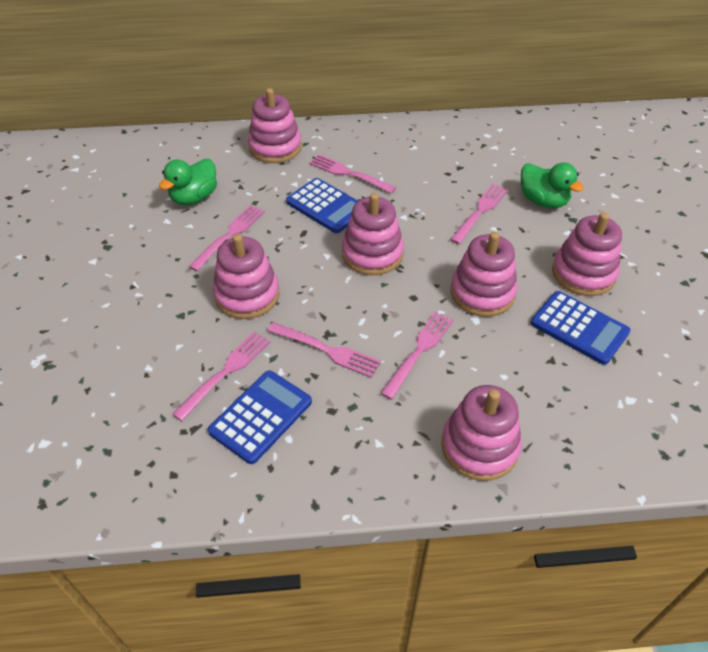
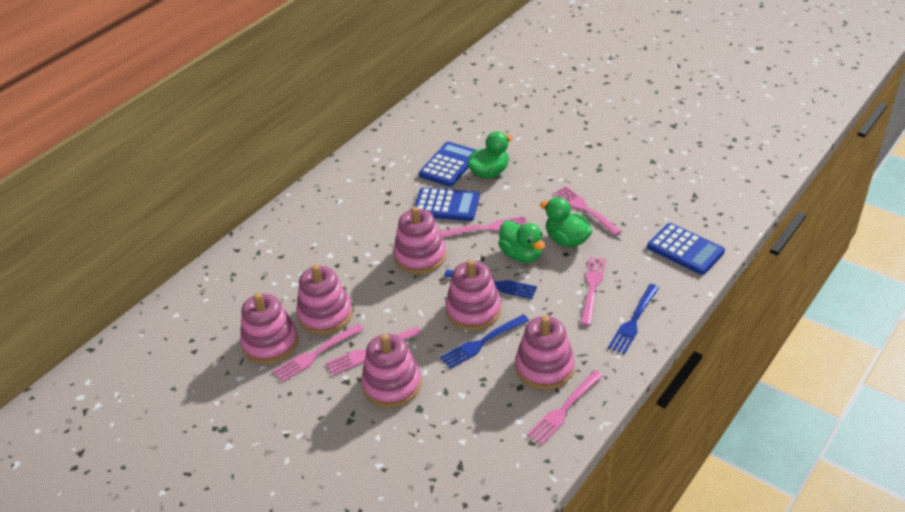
blue fork: 0 -> 3
green duck: 2 -> 3

